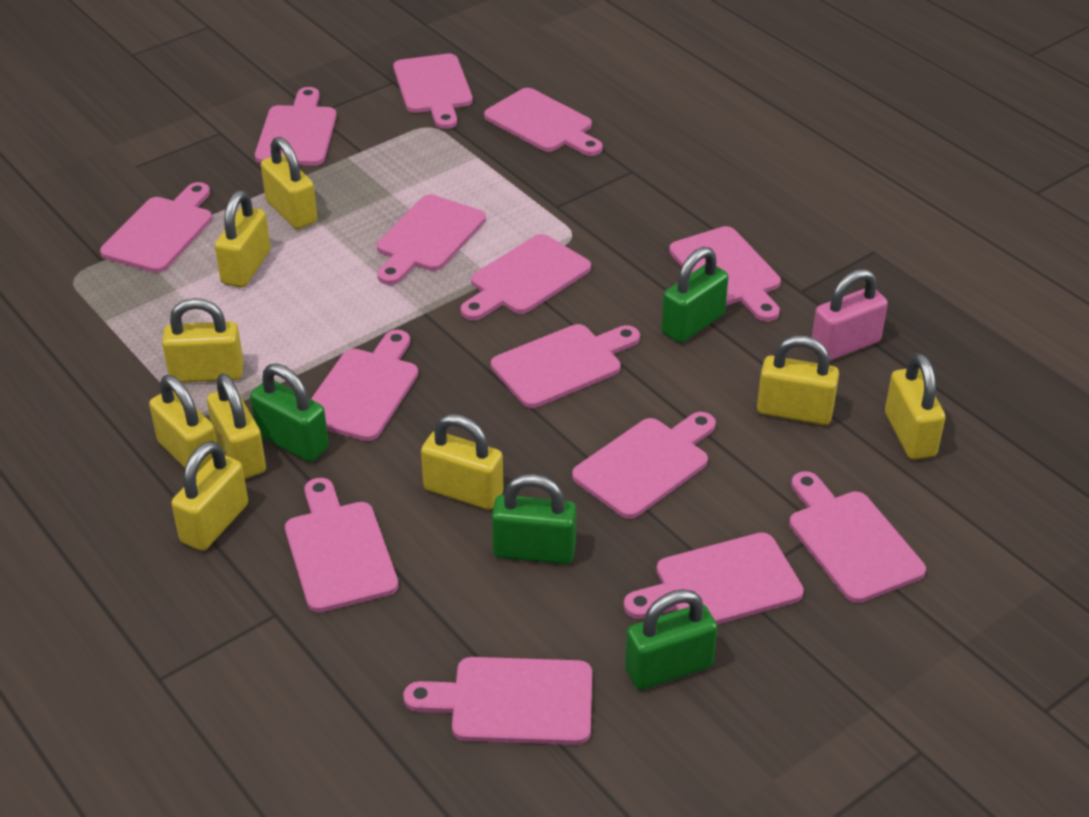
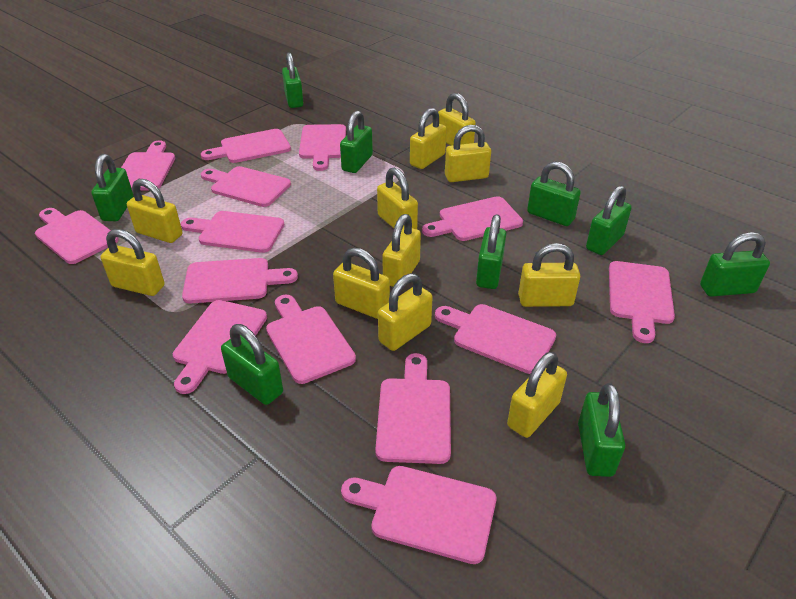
green padlock: 4 -> 9
pink padlock: 1 -> 0
yellow padlock: 9 -> 11

